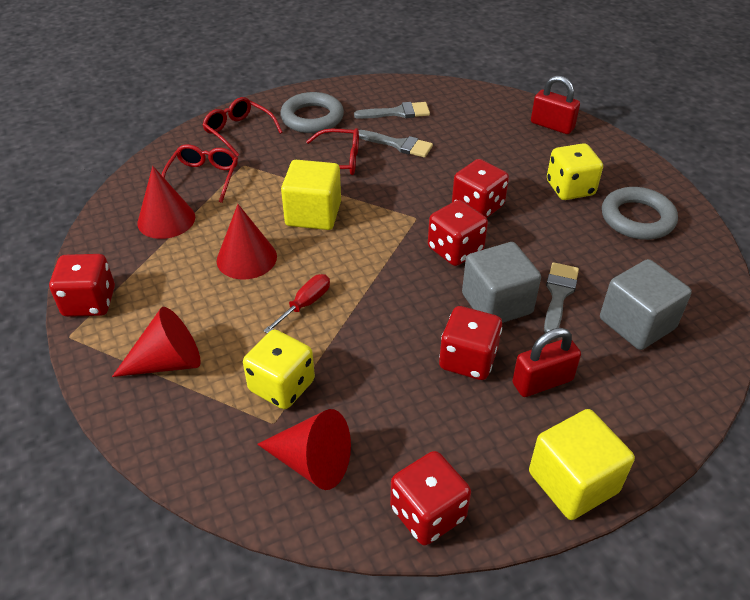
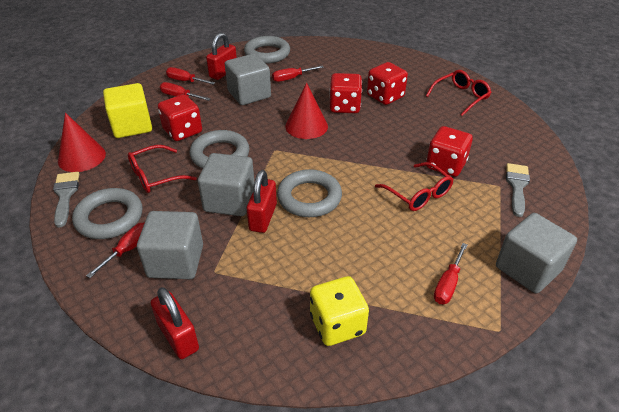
grey brush: 3 -> 2
grey cube: 2 -> 4
grey ring: 2 -> 4
red cone: 4 -> 2
red dice: 5 -> 4
red padlock: 2 -> 3
red screwdriver: 1 -> 5
yellow cube: 2 -> 1
yellow dice: 2 -> 1

